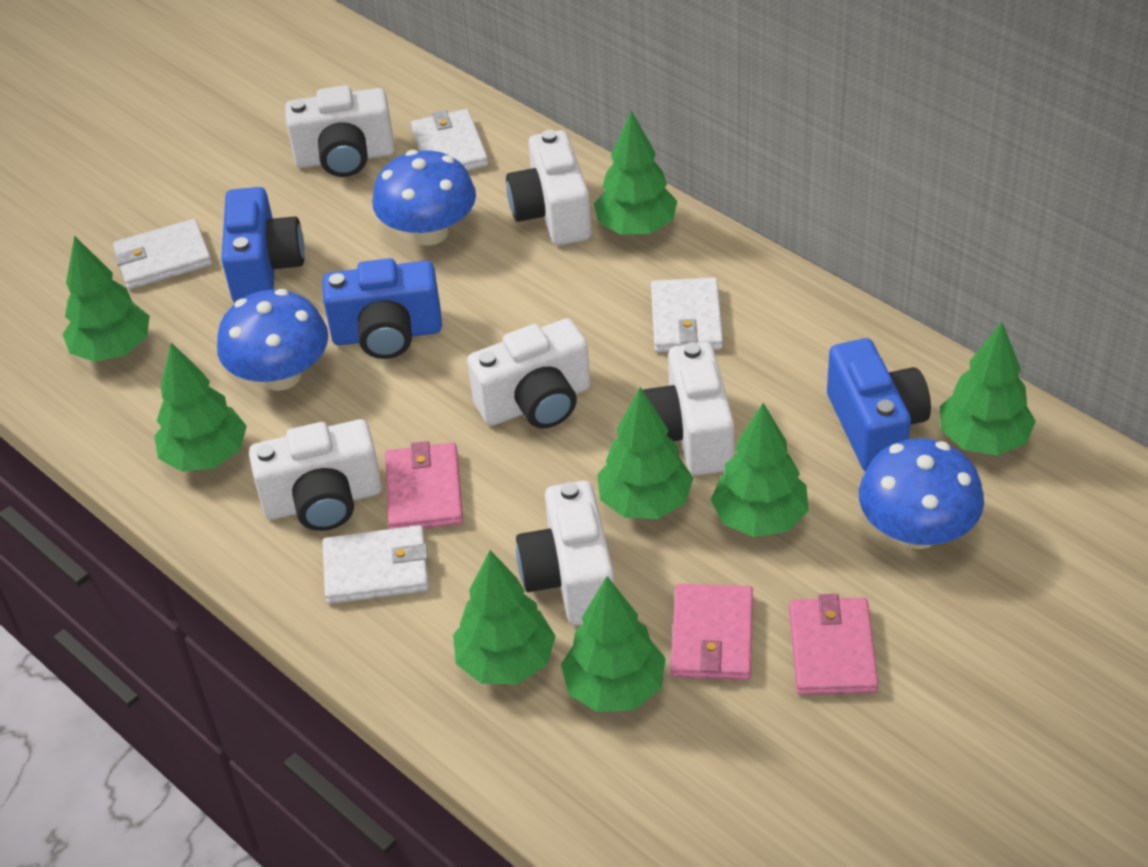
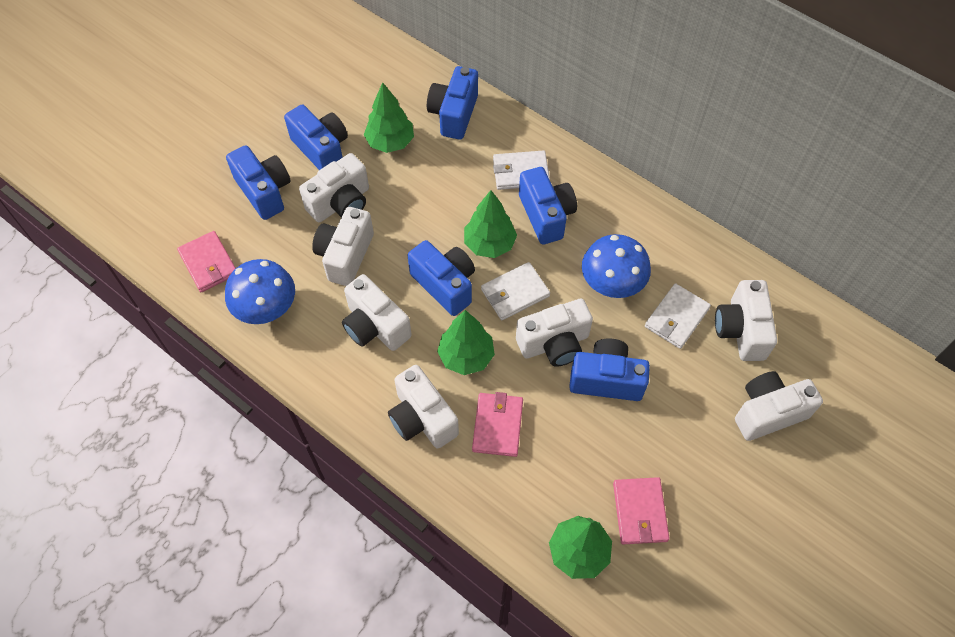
blue camera: 3 -> 6
blue mushroom: 3 -> 2
green tree: 8 -> 4
white camera: 6 -> 7
white wallet: 4 -> 3

